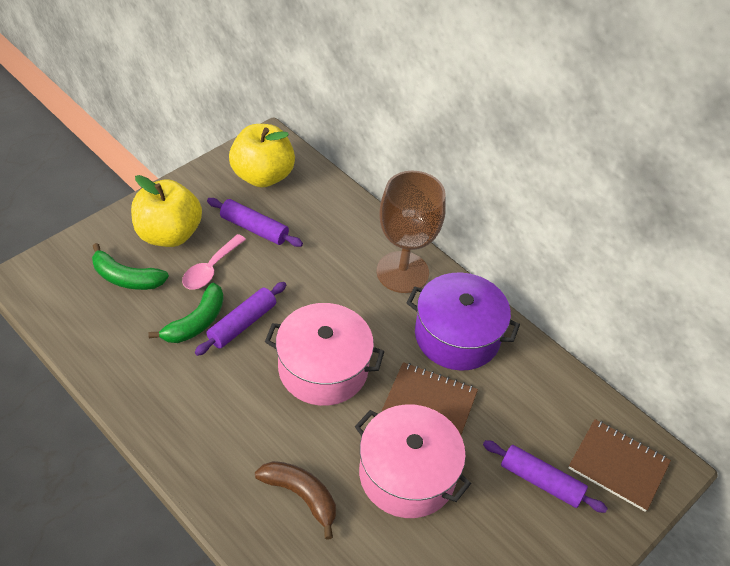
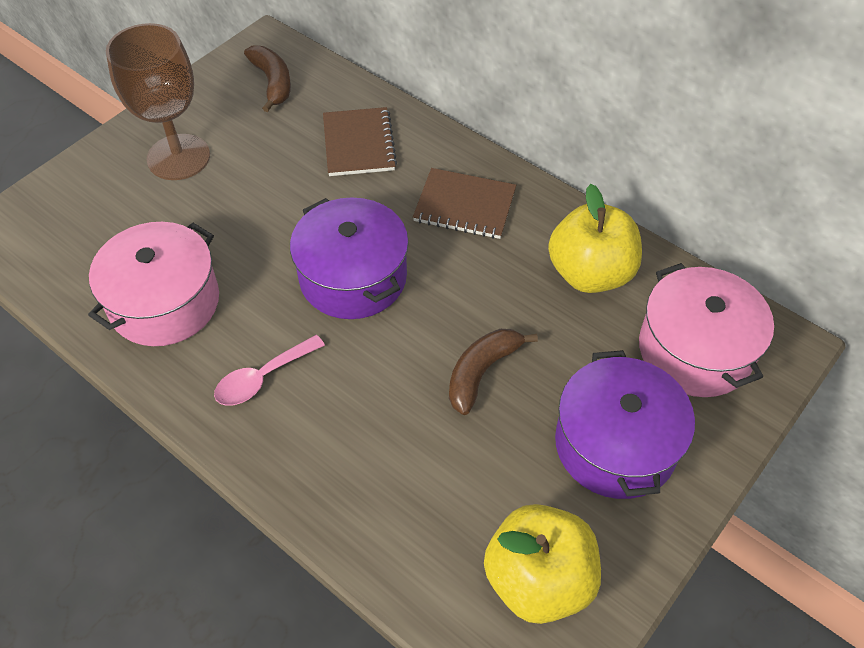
brown banana: 1 -> 2
green banana: 2 -> 0
purple pot: 1 -> 2
purple rolling pin: 3 -> 0

